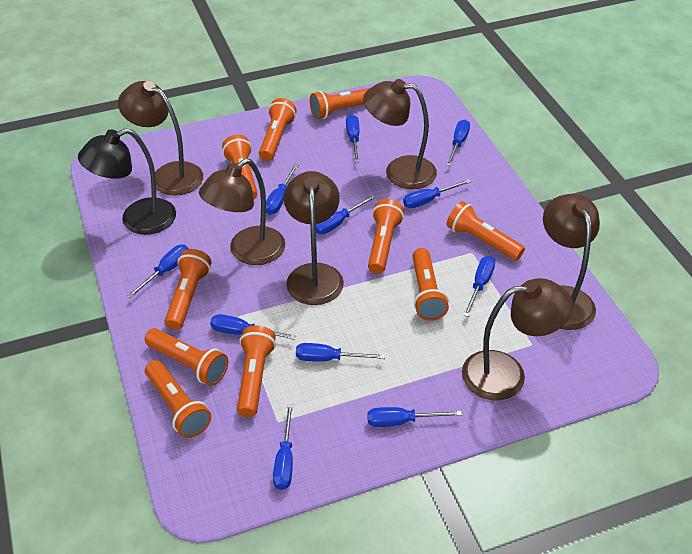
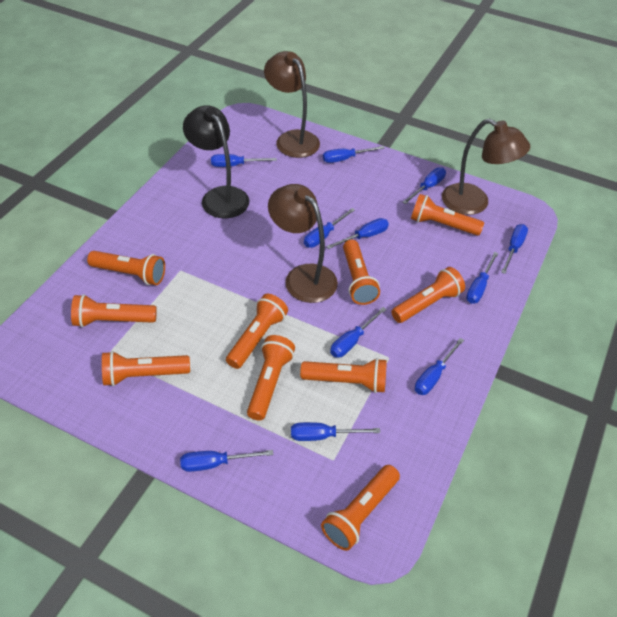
brown lamp: 6 -> 3

